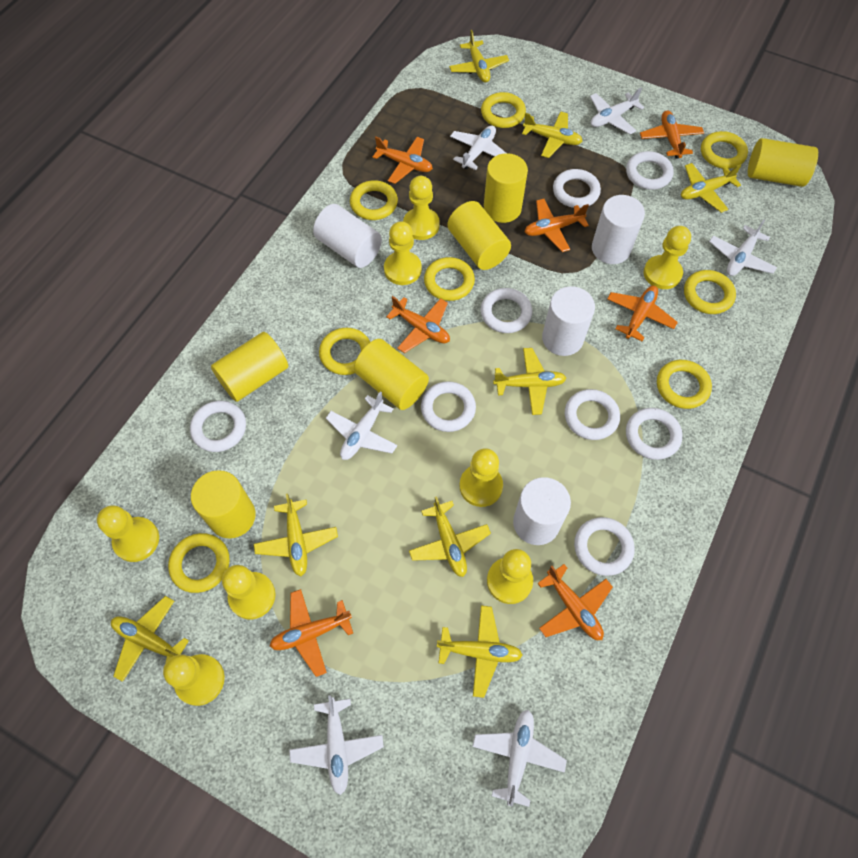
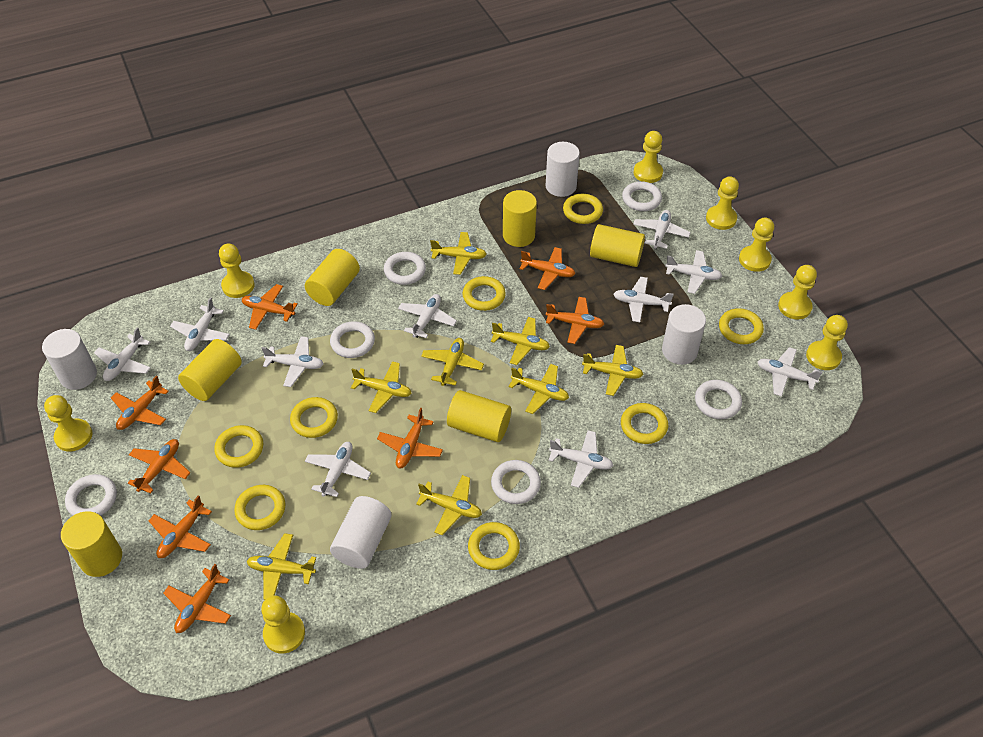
orange plane: 7 -> 8
white plane: 6 -> 10
white ring: 8 -> 6

